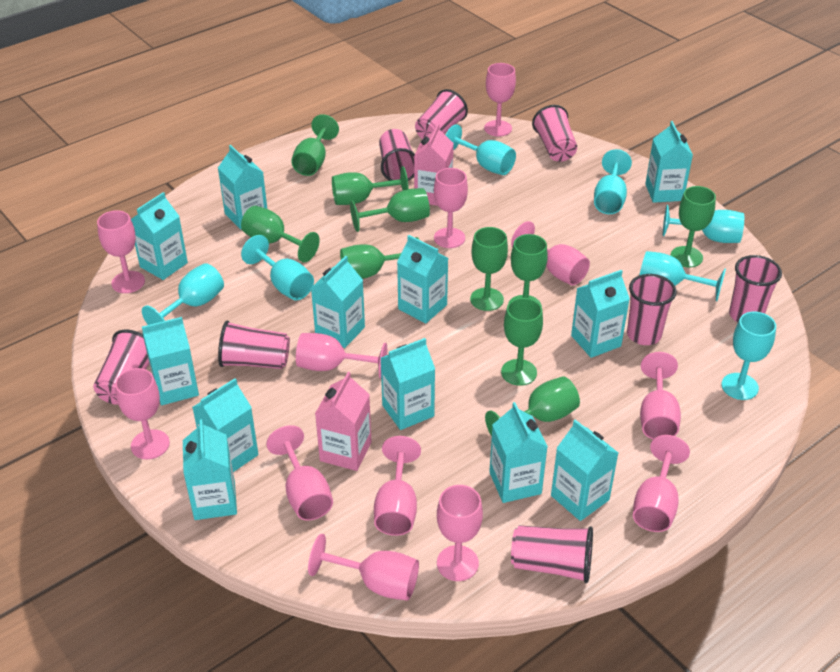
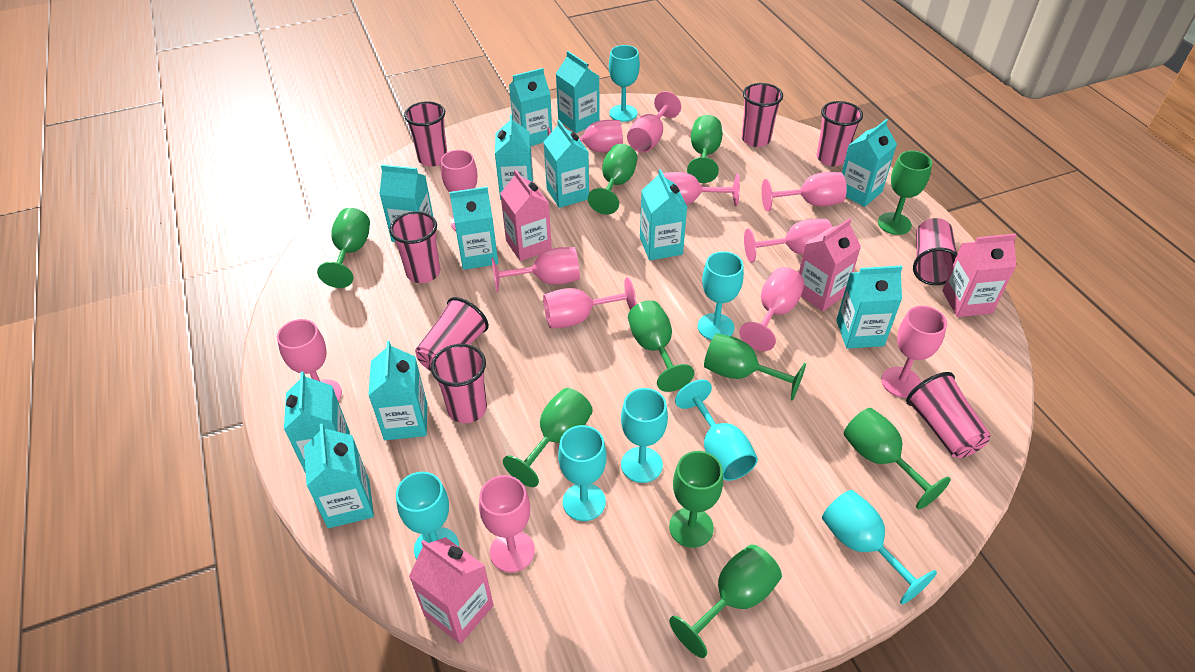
pink carton: 2 -> 4

